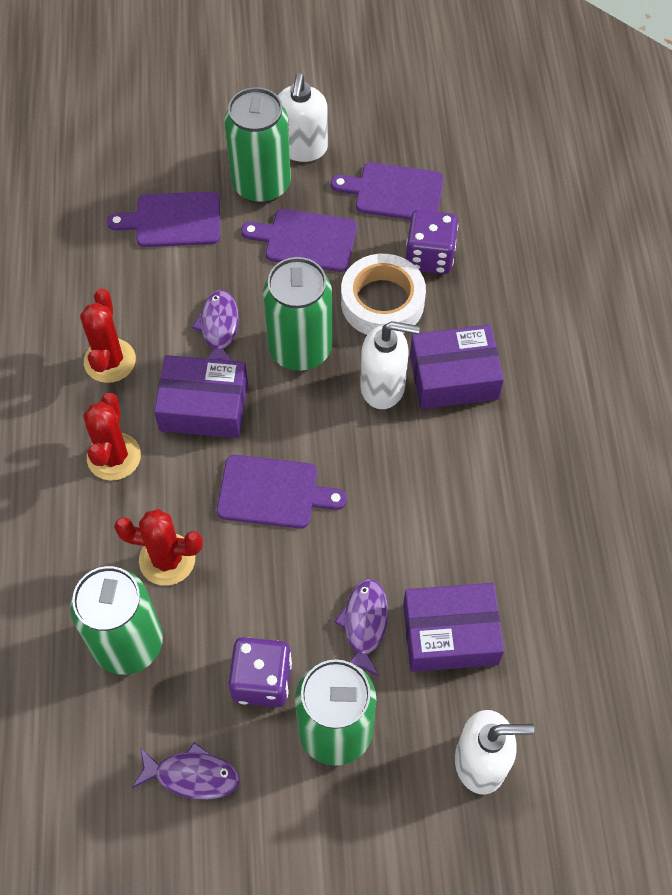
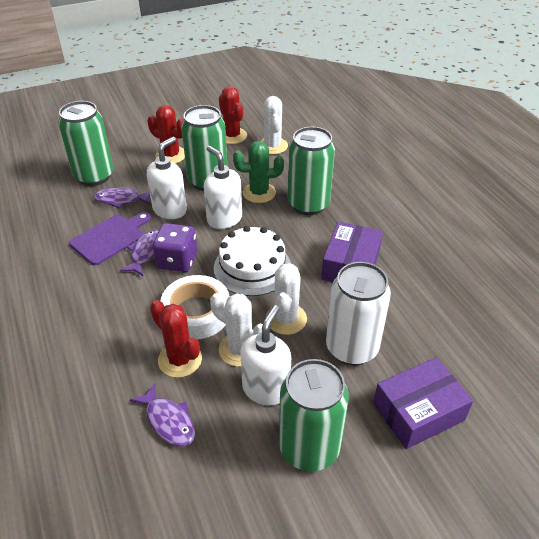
green cactus: 0 -> 1
purple box: 3 -> 2
purple cutting board: 4 -> 1
purple dice: 2 -> 1
white cactus: 0 -> 3
white cake: 0 -> 1
white can: 0 -> 1

